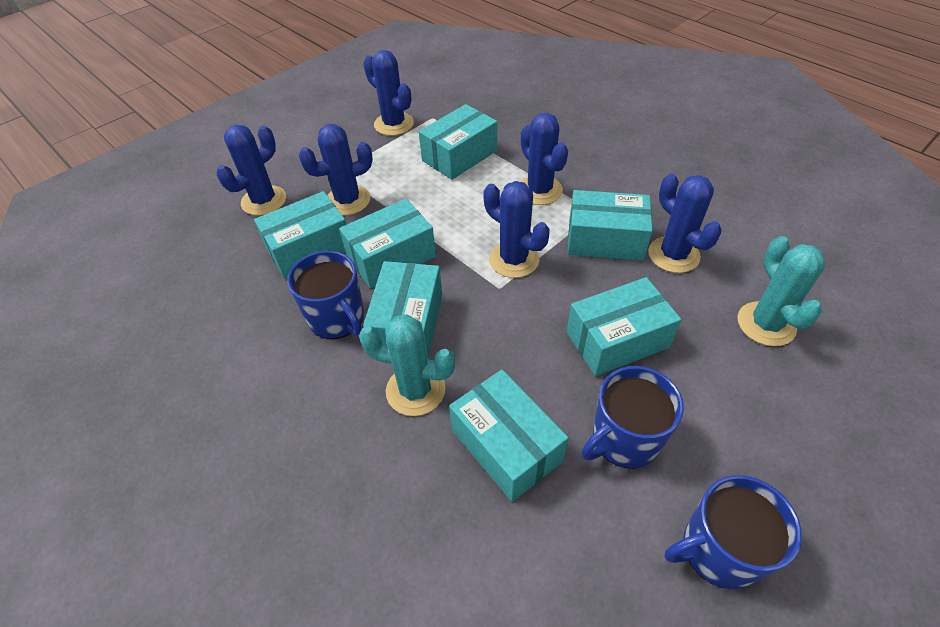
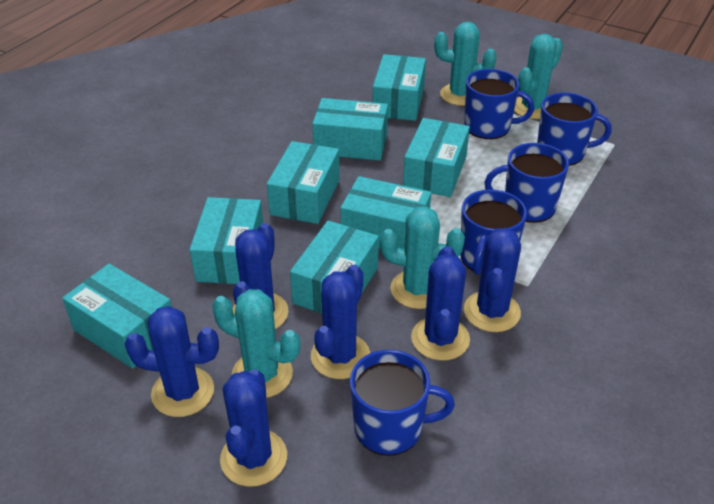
blue mug: 3 -> 5
turquoise box: 7 -> 8
turquoise cactus: 2 -> 4

